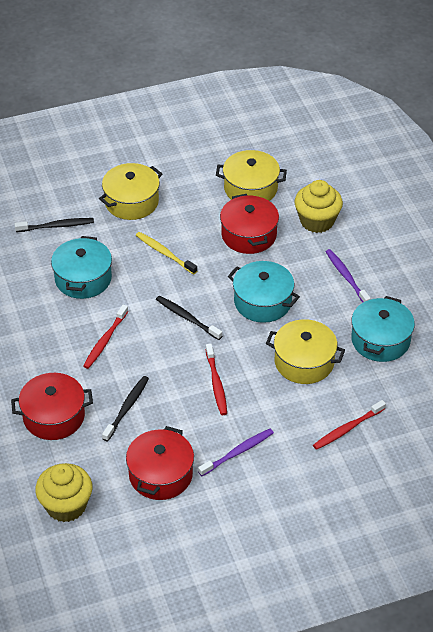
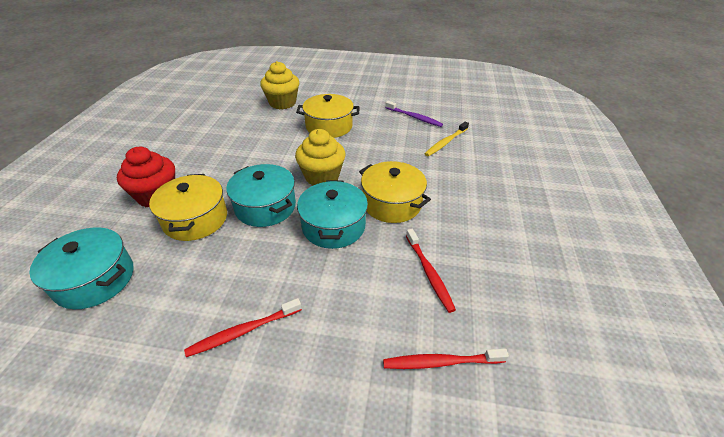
black toothbrush: 3 -> 0
purple toothbrush: 2 -> 1
red cupcake: 0 -> 1
red pot: 3 -> 0

